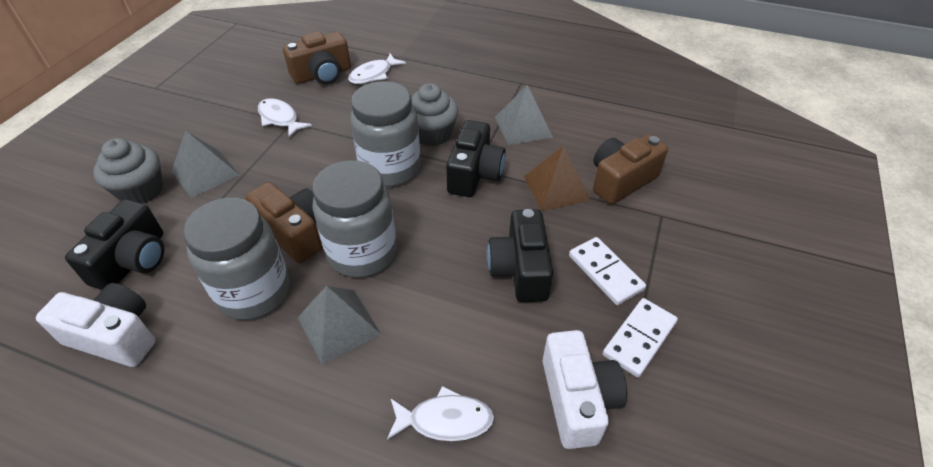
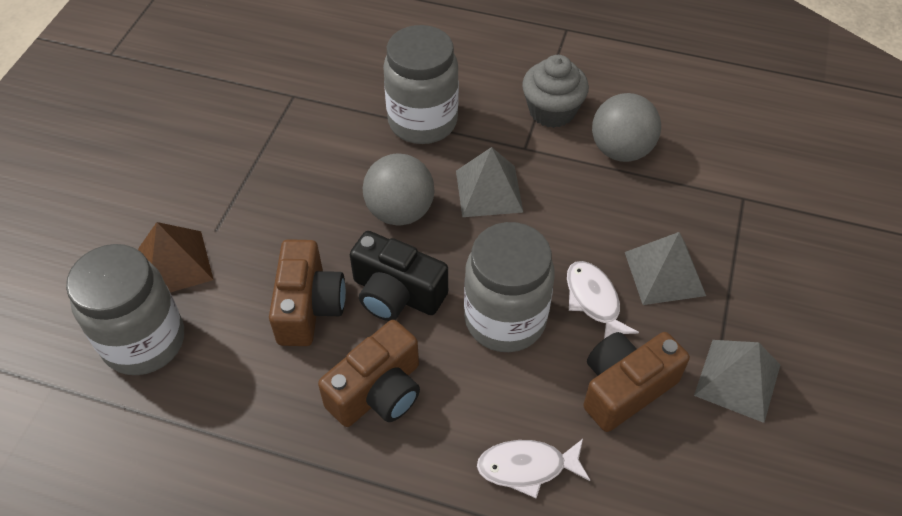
black camera: 3 -> 1
grey ball: 0 -> 2
grey cupcake: 2 -> 1
white camera: 2 -> 0
white domino: 2 -> 0
white fish: 3 -> 2

